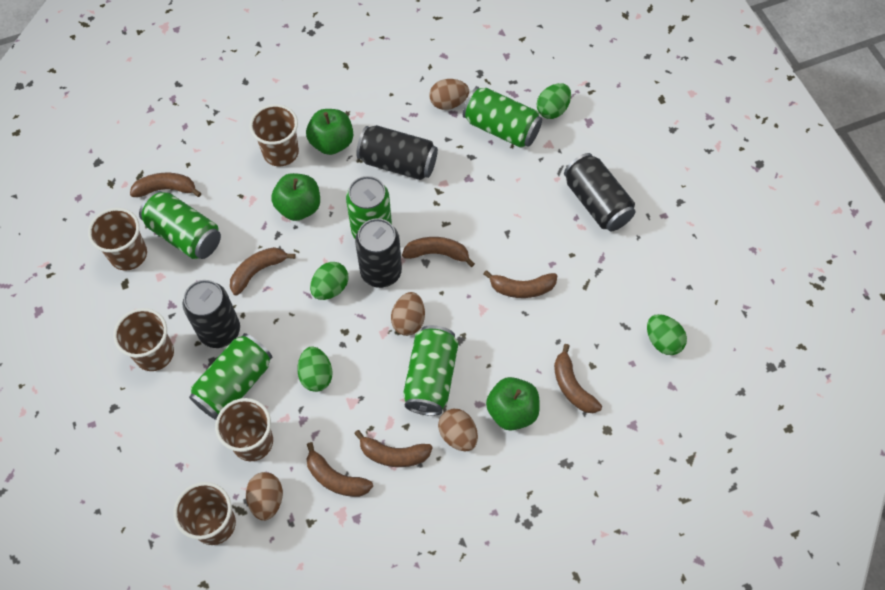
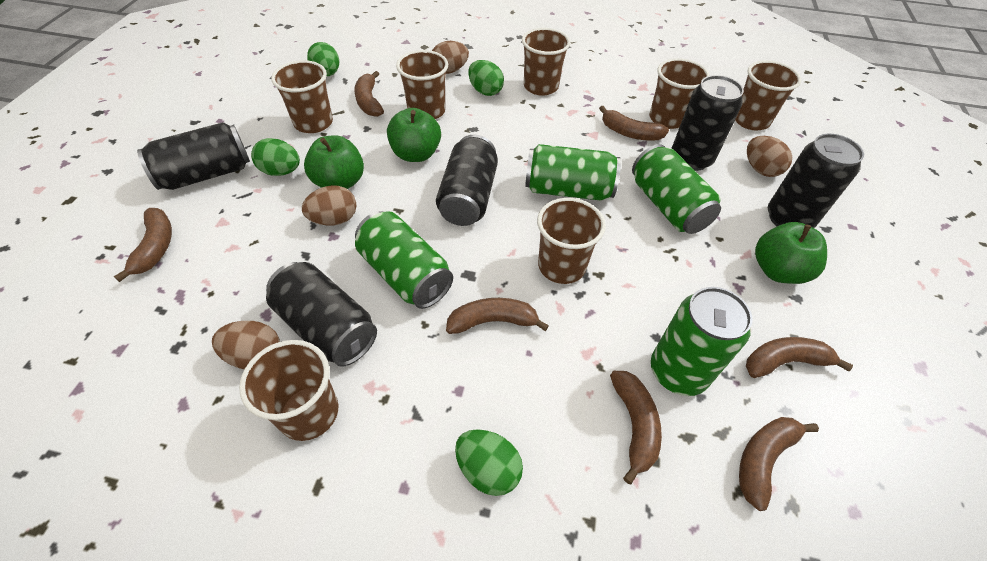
black can: 4 -> 5
brown cup: 5 -> 7
green can: 5 -> 4

